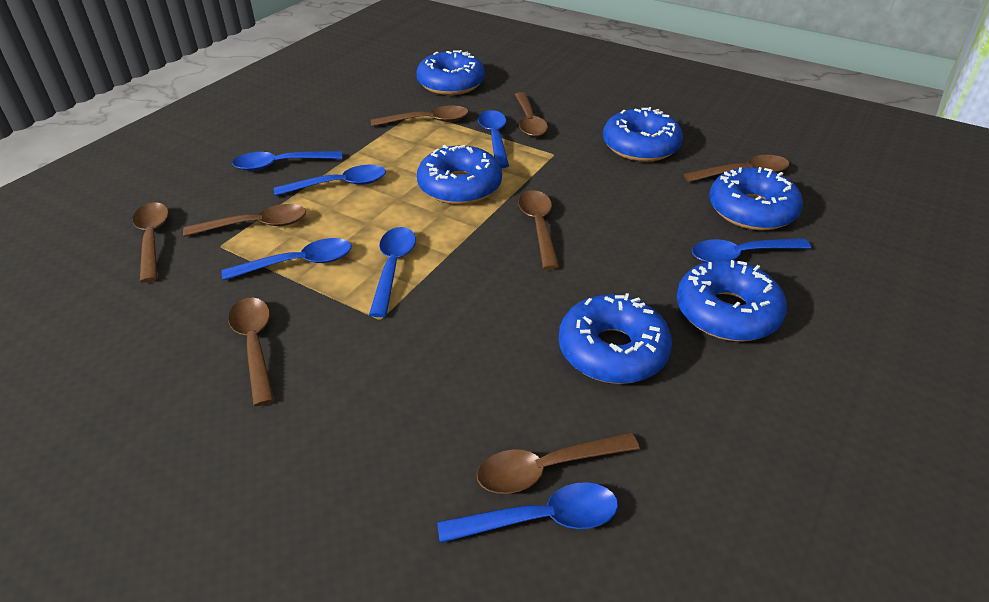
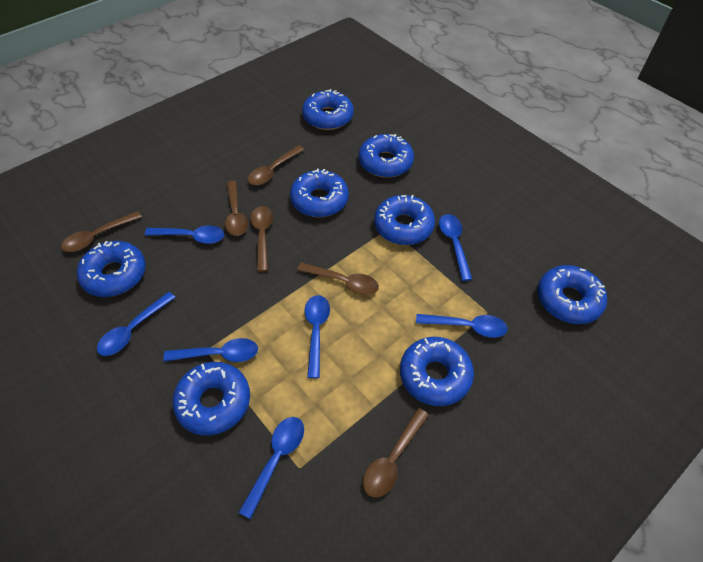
blue donut: 6 -> 8
brown spoon: 8 -> 6

